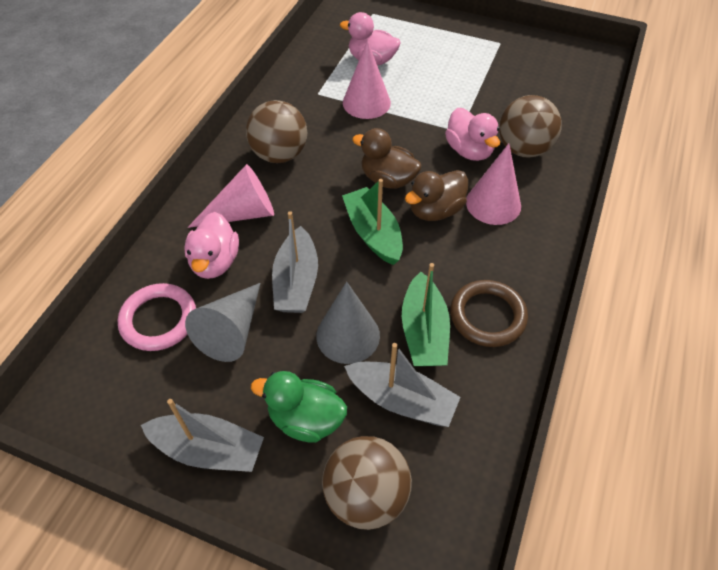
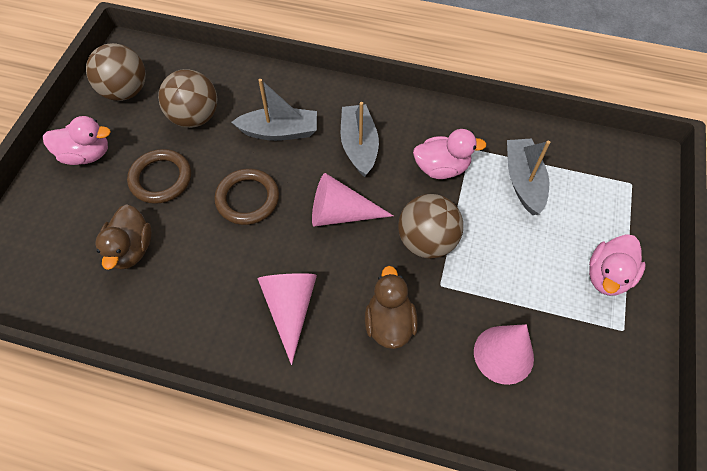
brown ring: 1 -> 2
green boat: 2 -> 0
green duck: 1 -> 0
grey cone: 2 -> 0
pink ring: 1 -> 0

